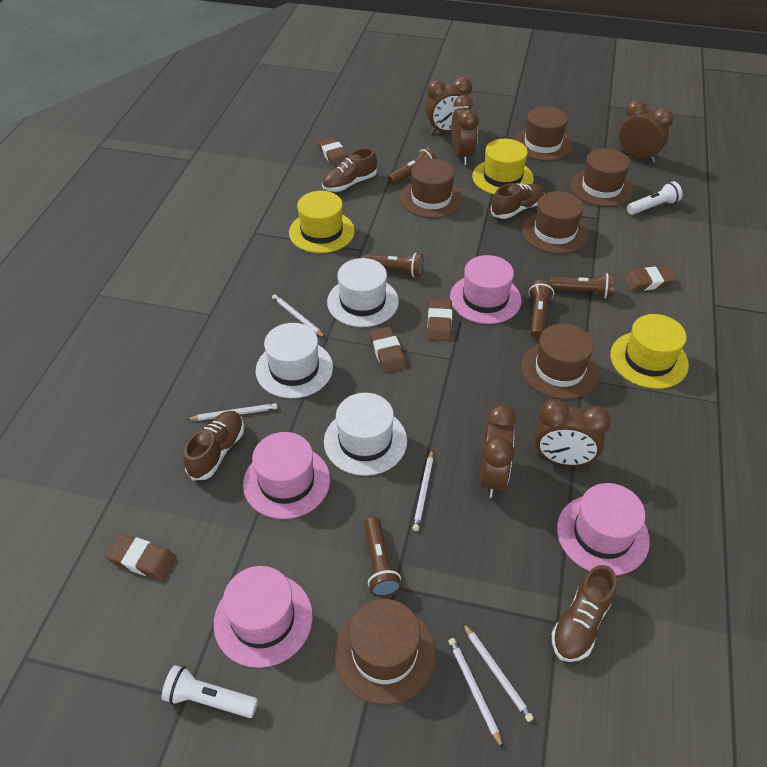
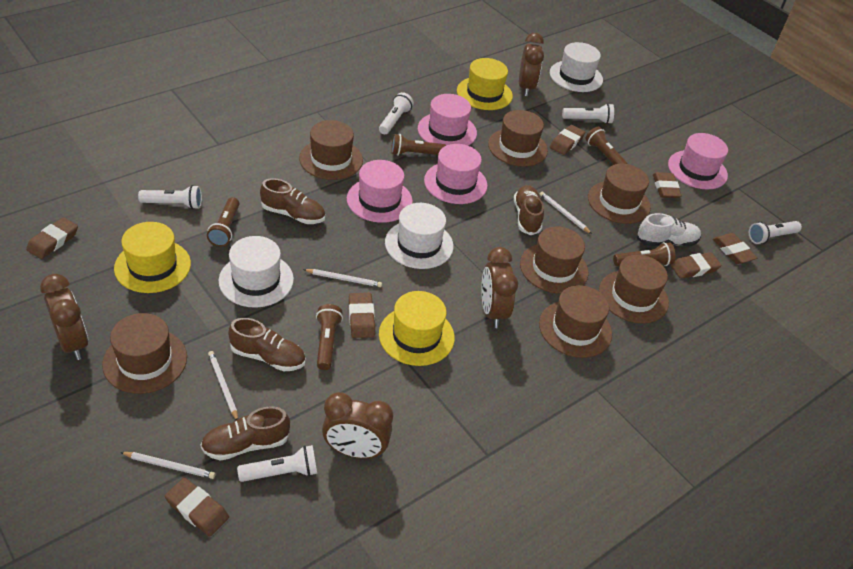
brown clock: 5 -> 4
brown eraser: 5 -> 7
brown hat: 6 -> 7
white flashlight: 2 -> 5
white pencil: 5 -> 4
white shoe: 0 -> 1

